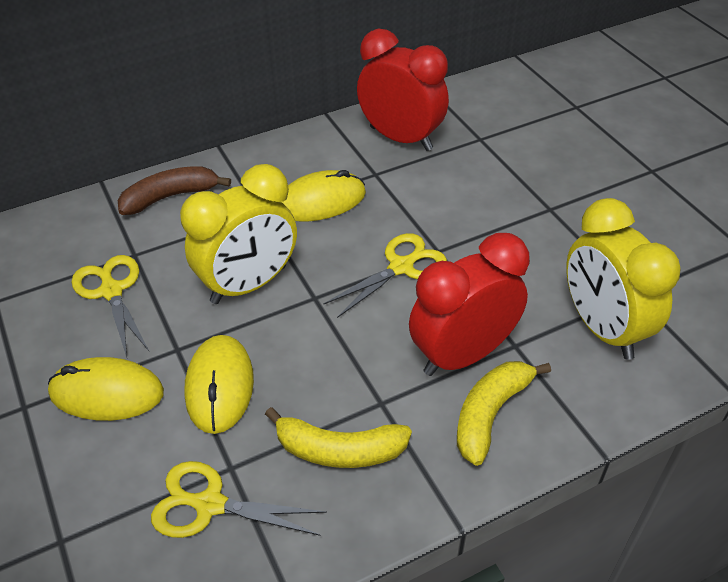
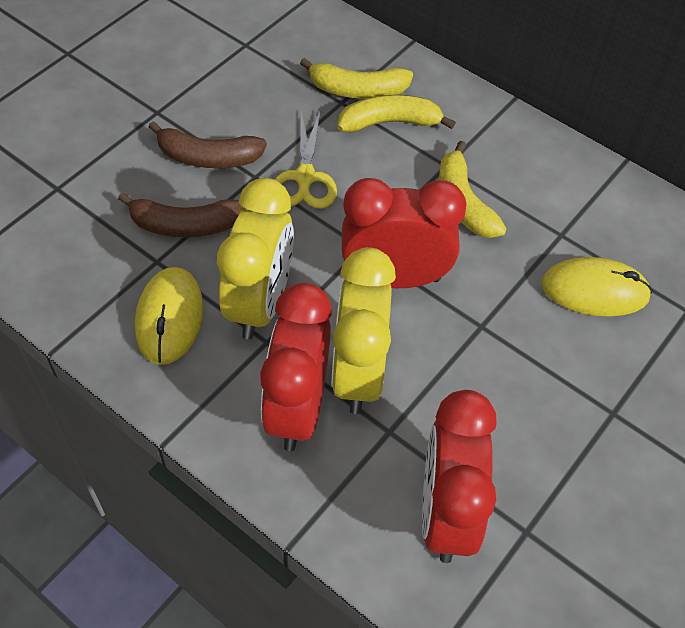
brown banana: 1 -> 2
red clock: 2 -> 3
yellow banana: 2 -> 3
yellow mouse: 3 -> 2
yellow scissors: 3 -> 1

